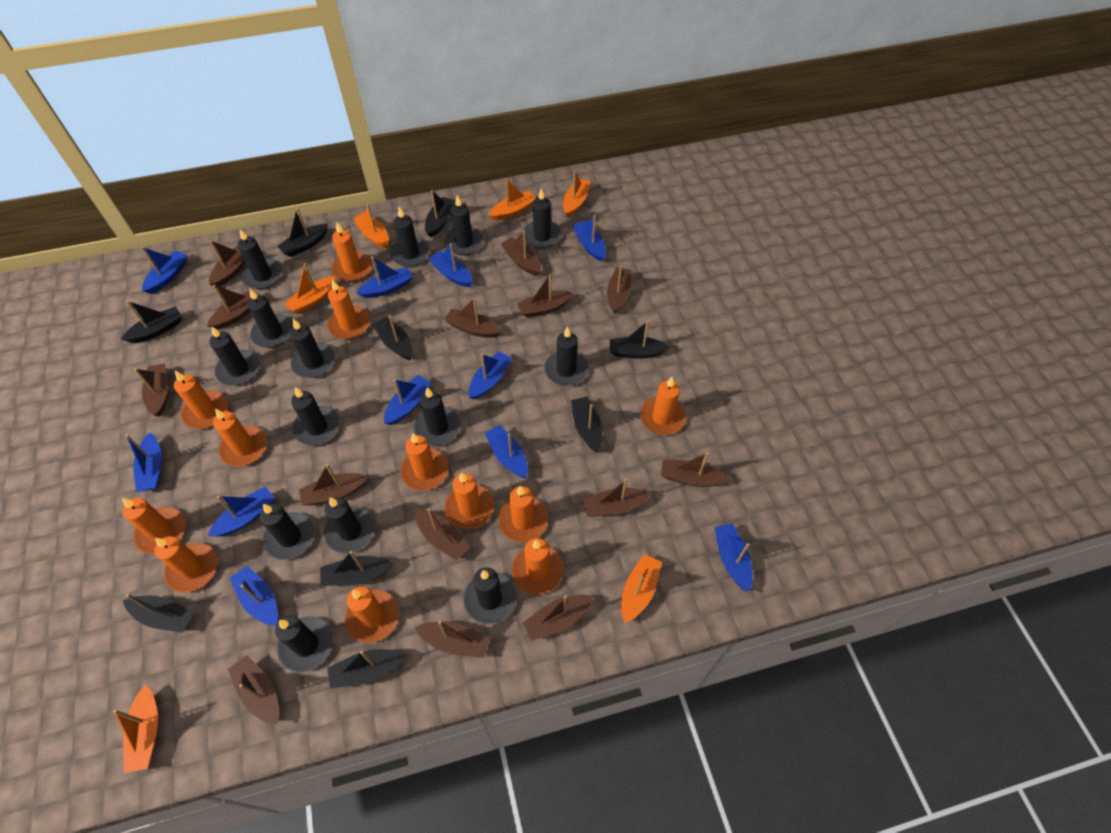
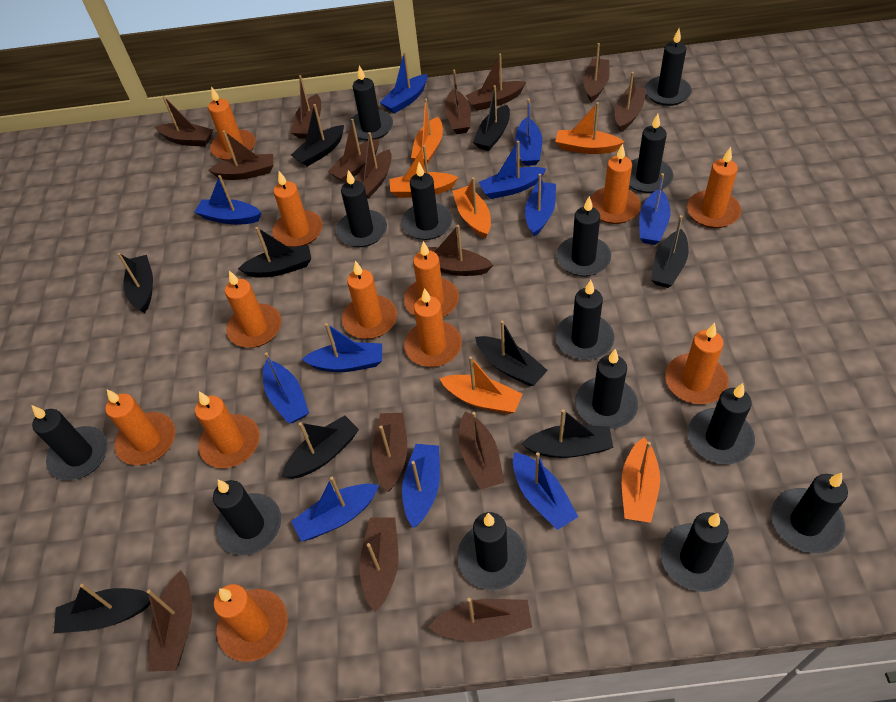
brown boat: 14 -> 15

